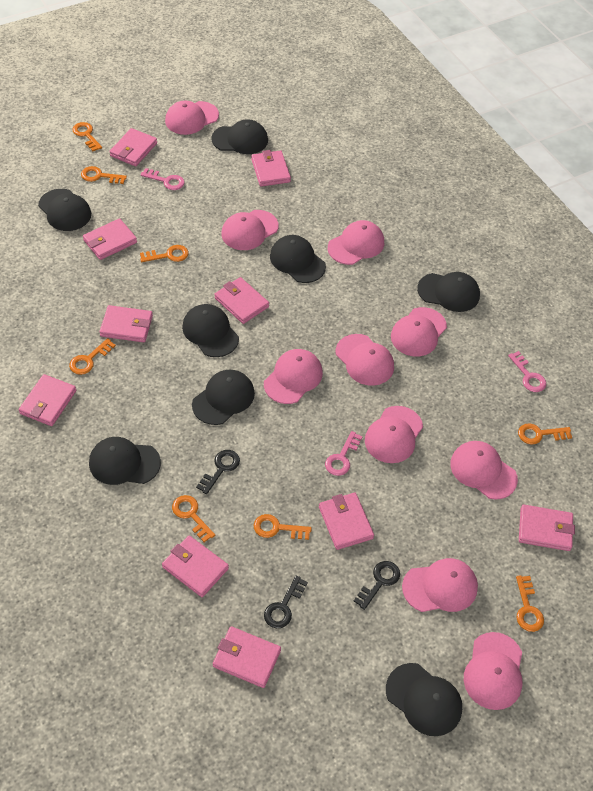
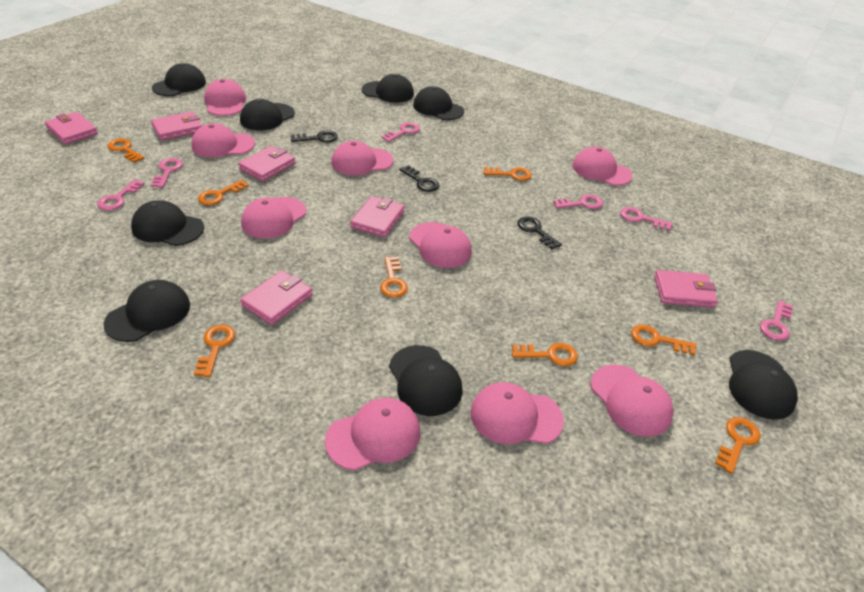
pink cap: 10 -> 9
pink key: 3 -> 6
pink wallet: 10 -> 6

